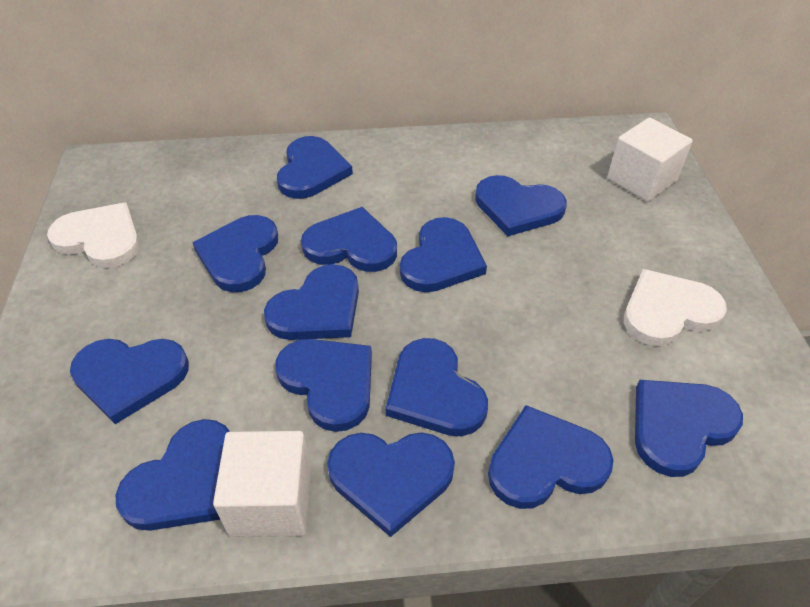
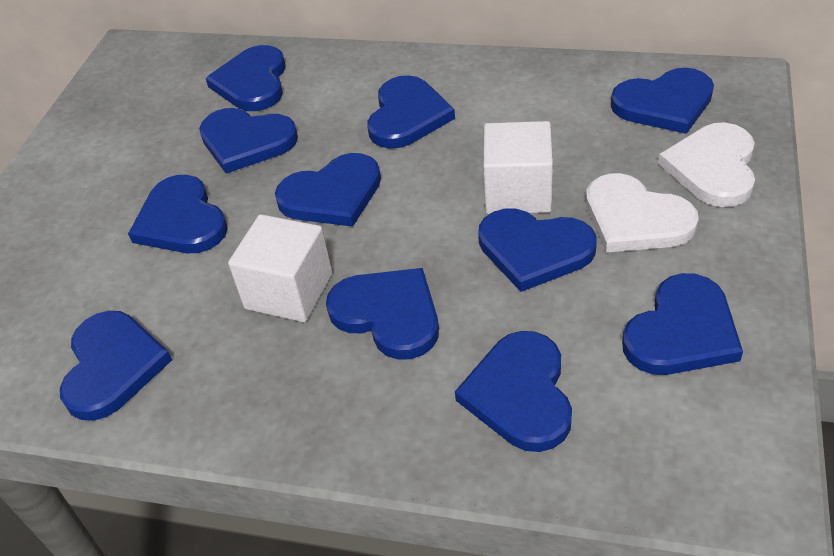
blue heart: 13 -> 11

